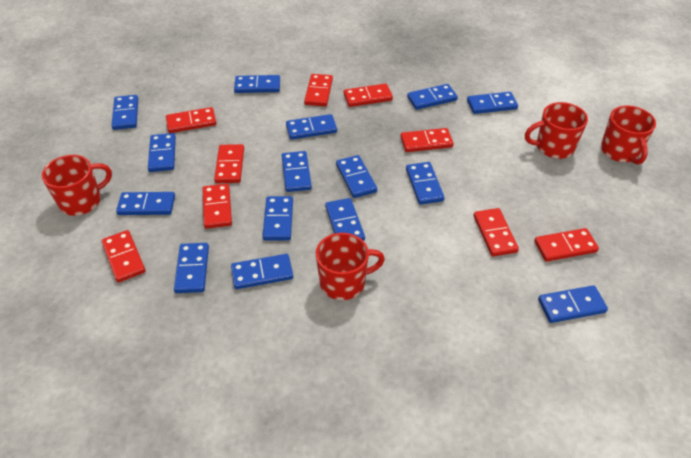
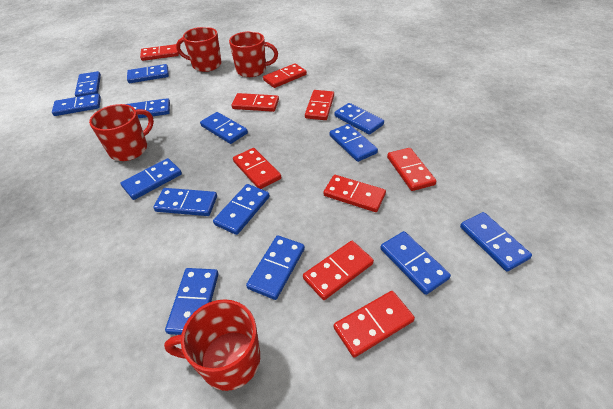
blue domino: 15 -> 14

